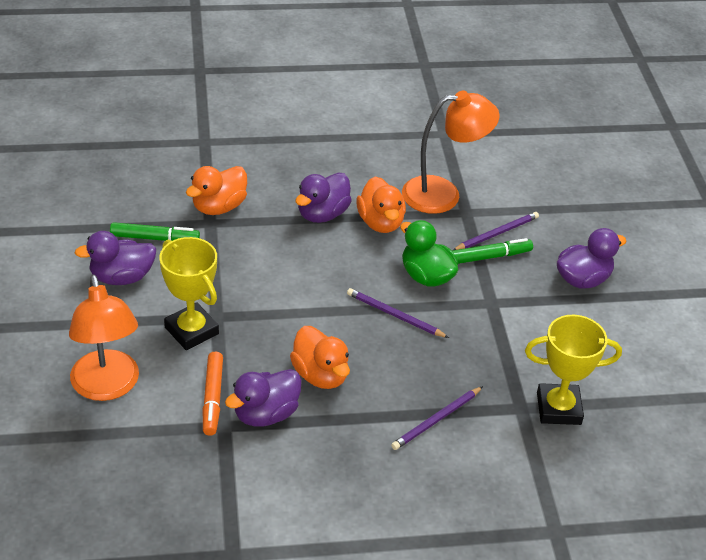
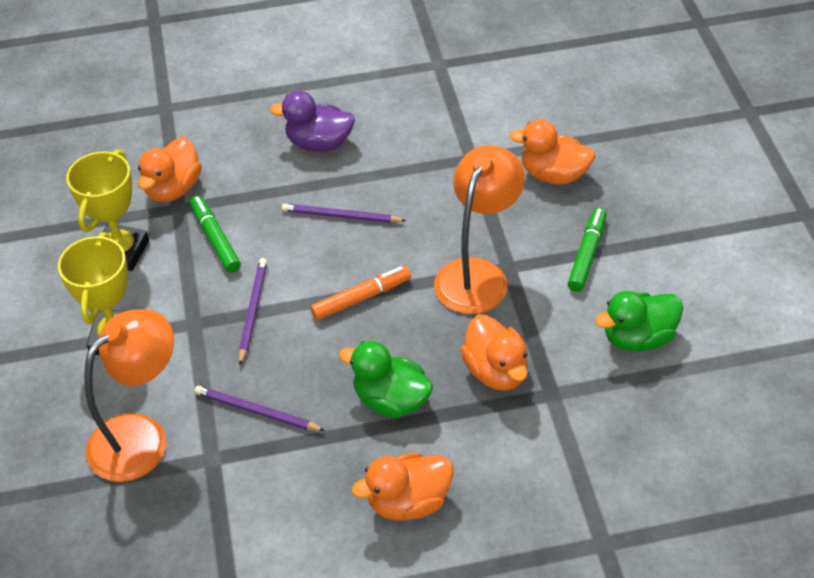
green duck: 1 -> 2
orange duck: 3 -> 4
purple duck: 4 -> 1

